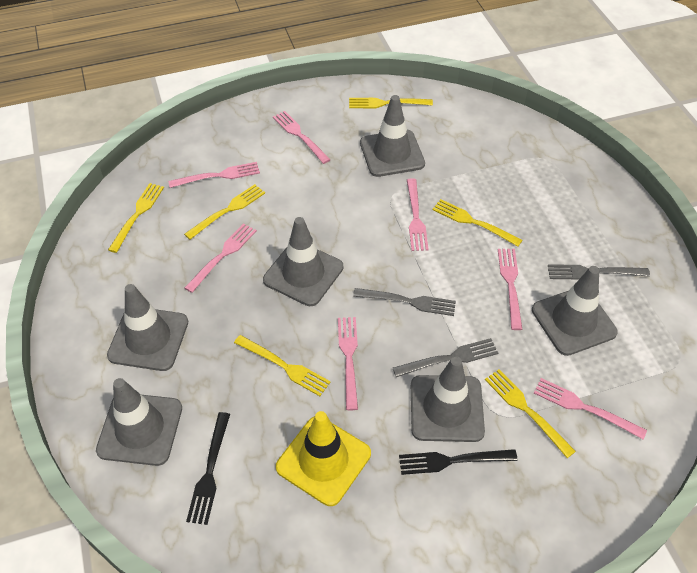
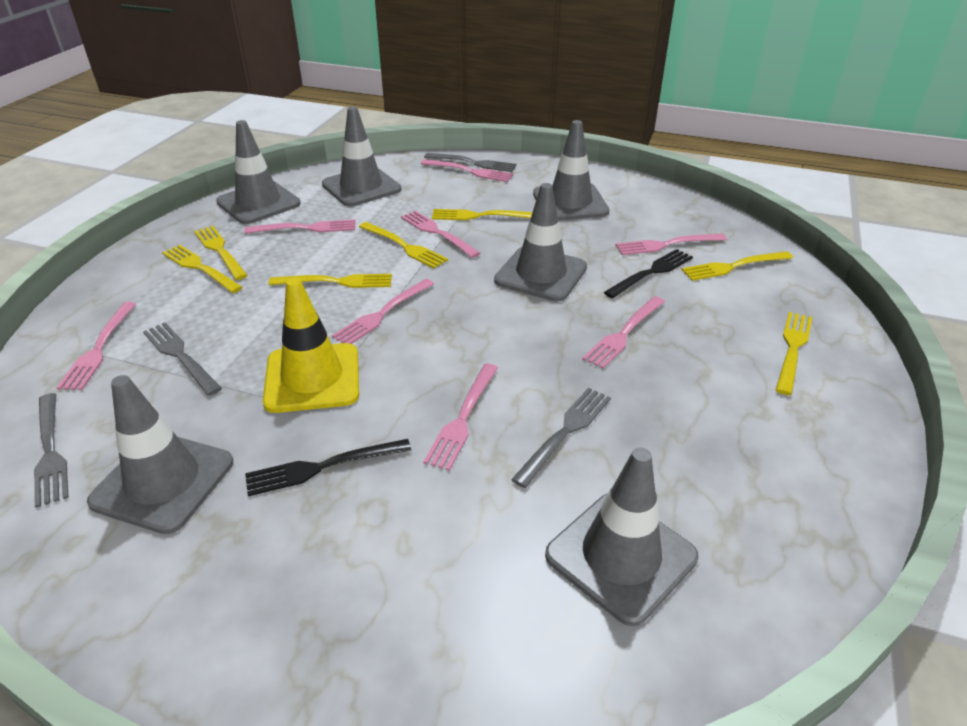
grey fork: 3 -> 4
pink fork: 7 -> 8
yellow fork: 6 -> 7

